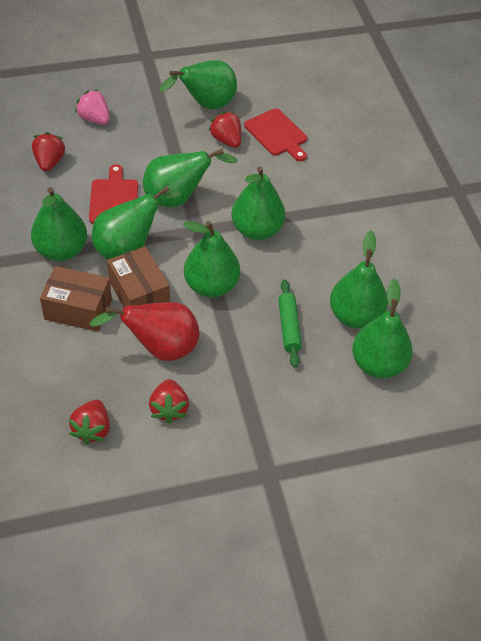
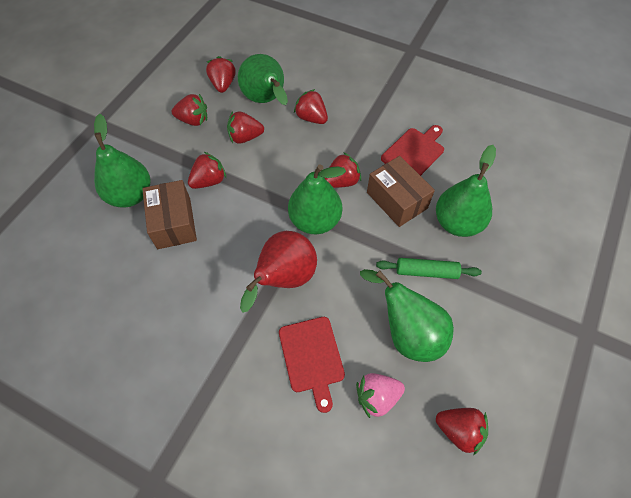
green pear: 8 -> 5
red strawberry: 4 -> 7

